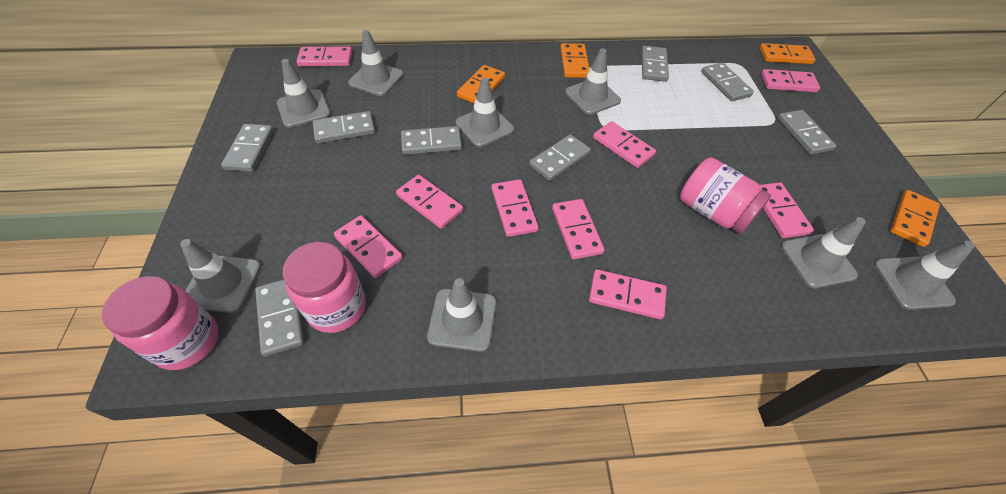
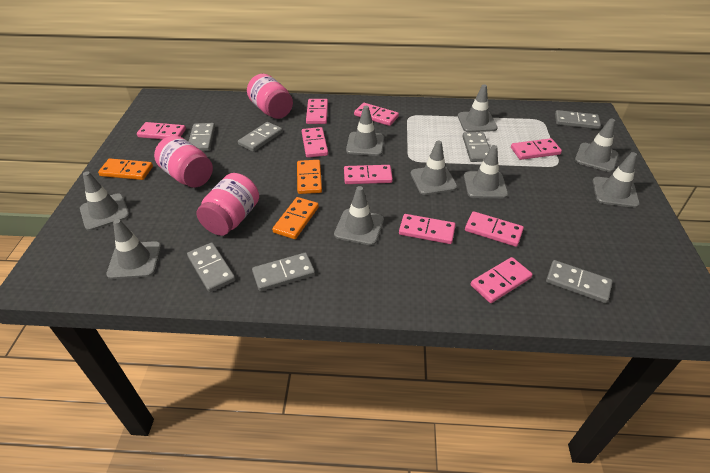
grey domino: 8 -> 7
grey traffic cone: 8 -> 9
orange domino: 4 -> 3

